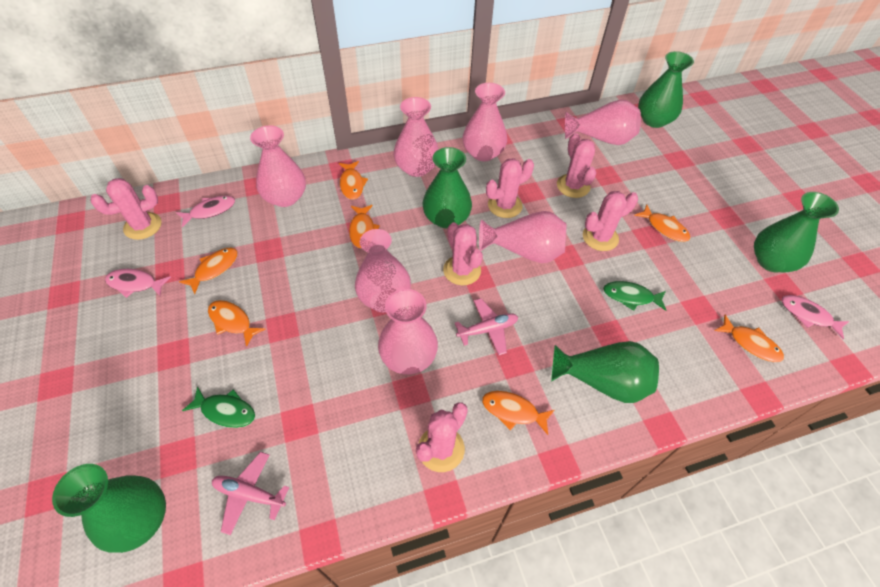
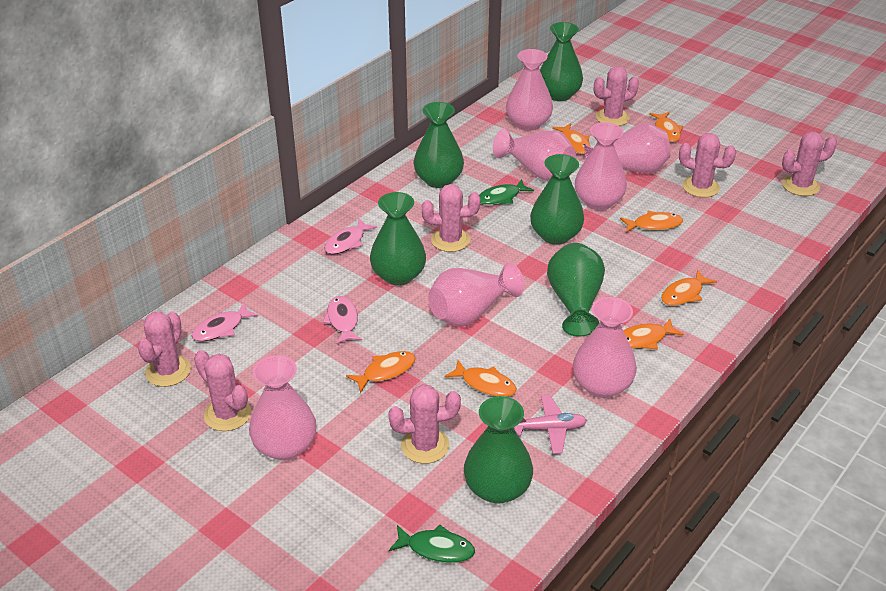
green vase: 5 -> 6
pink cactus: 6 -> 7
pink plane: 2 -> 1

